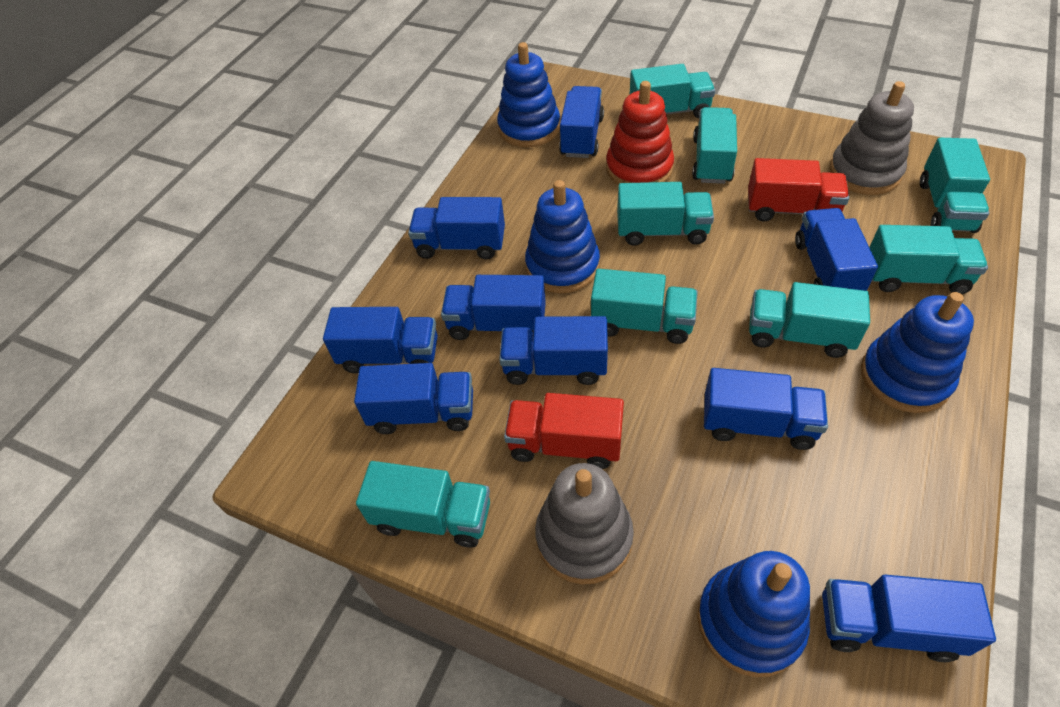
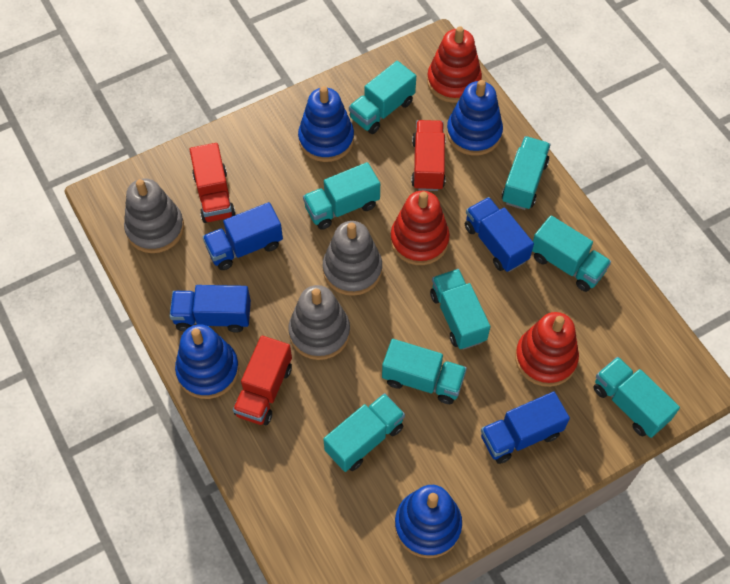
blue truck: 9 -> 4
grey stacking toy: 2 -> 3
red stacking toy: 1 -> 3
red truck: 2 -> 3

